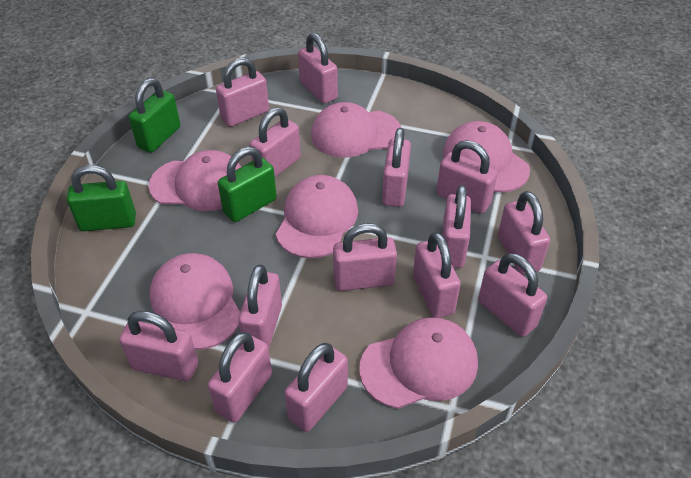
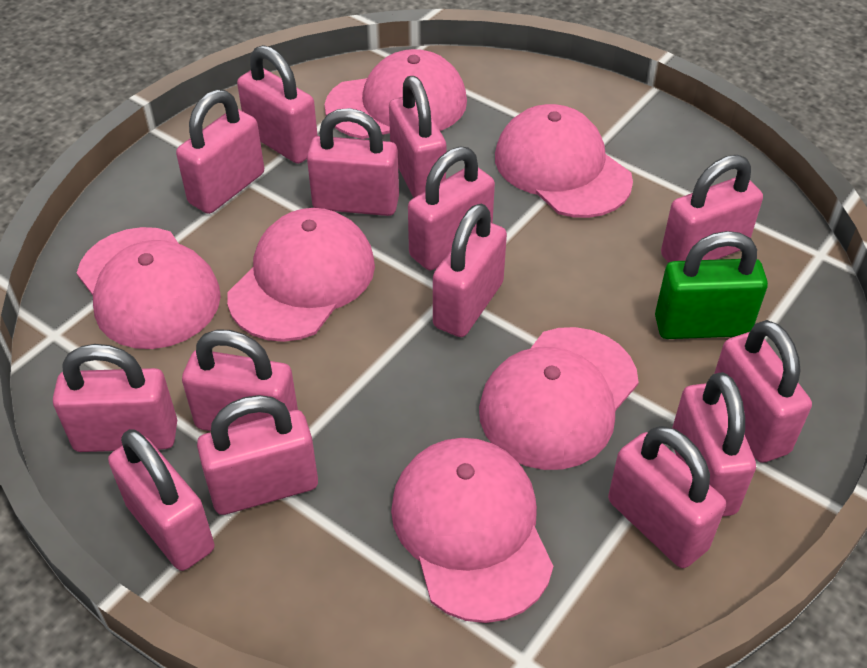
green padlock: 3 -> 1

